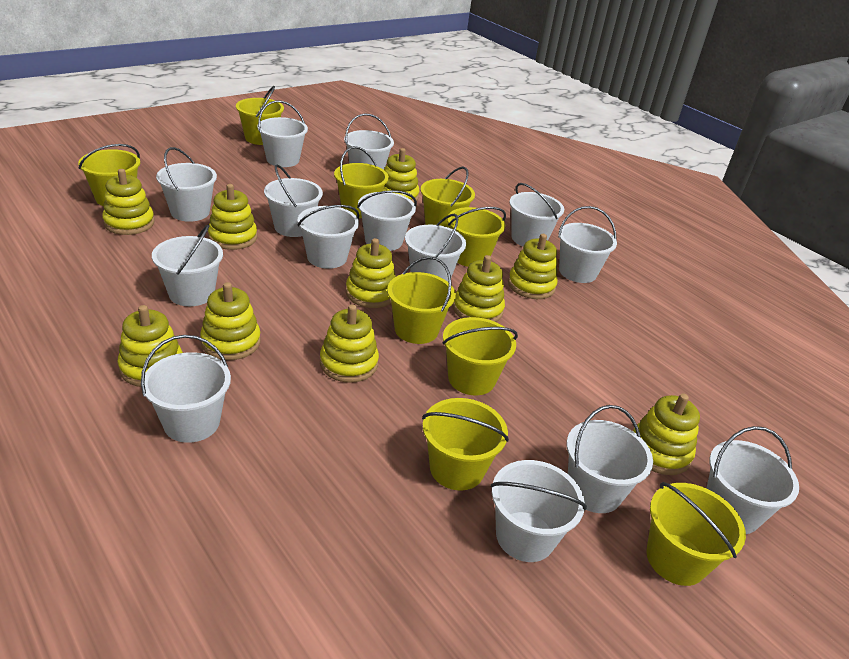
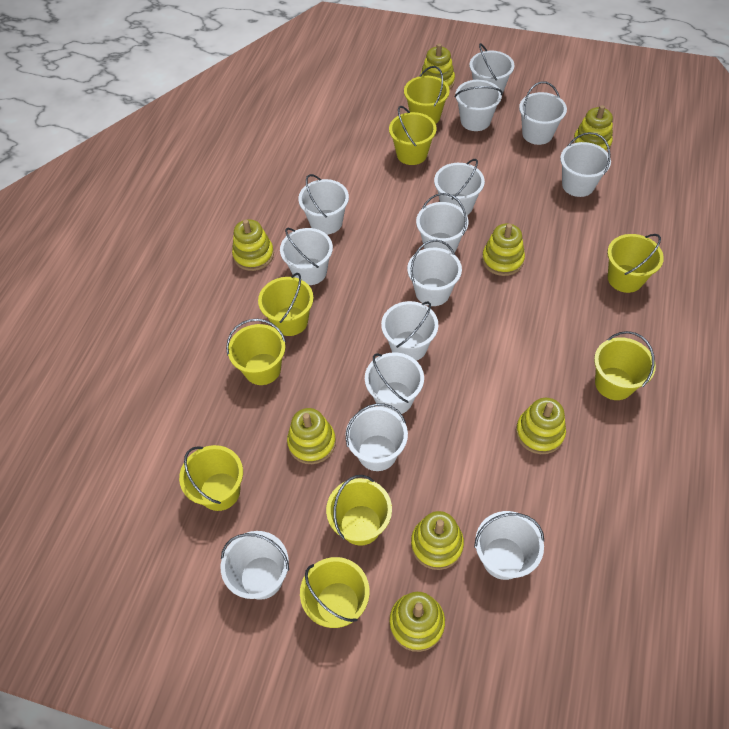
yellow stacking toy: 10 -> 8

